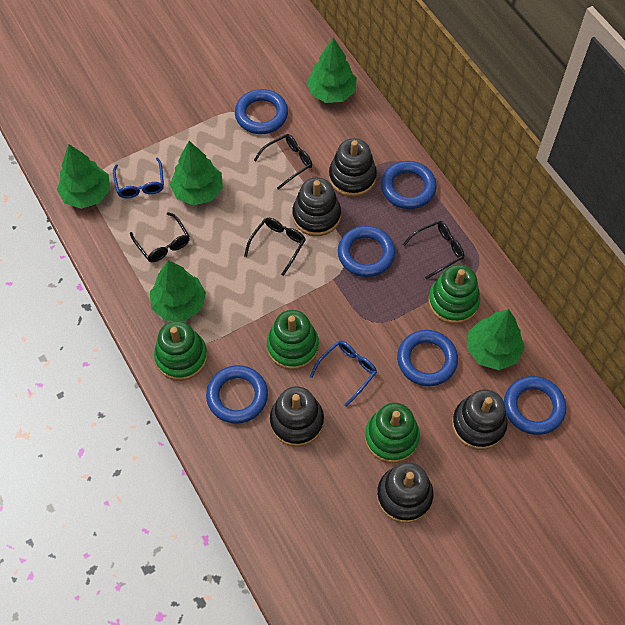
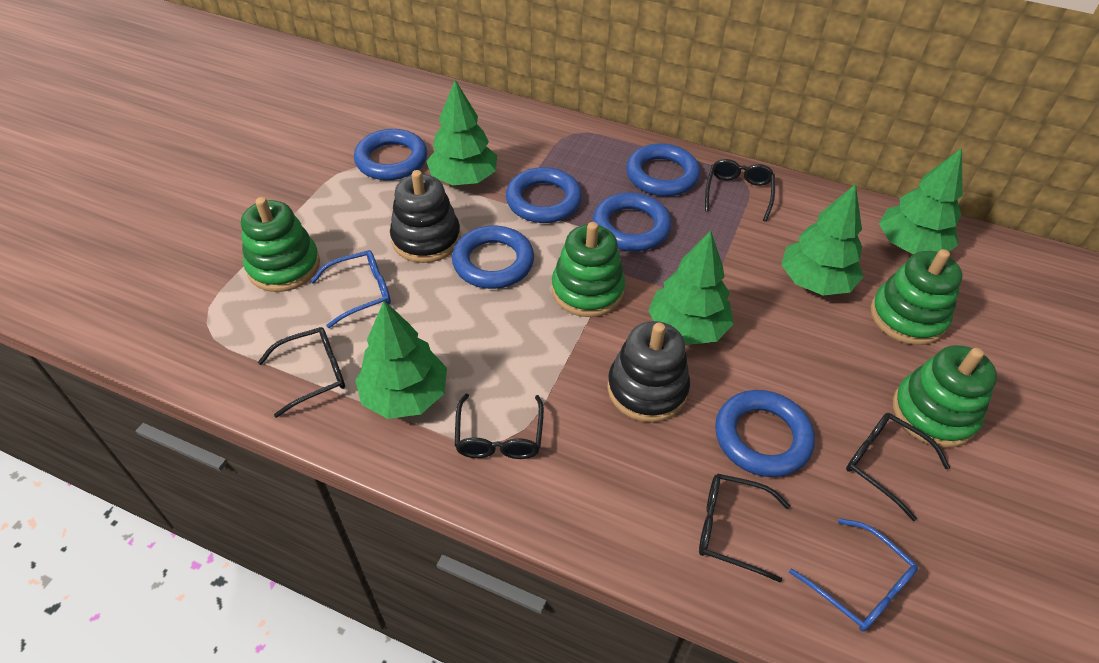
black glasses: 4 -> 5
black stacking toy: 5 -> 2

